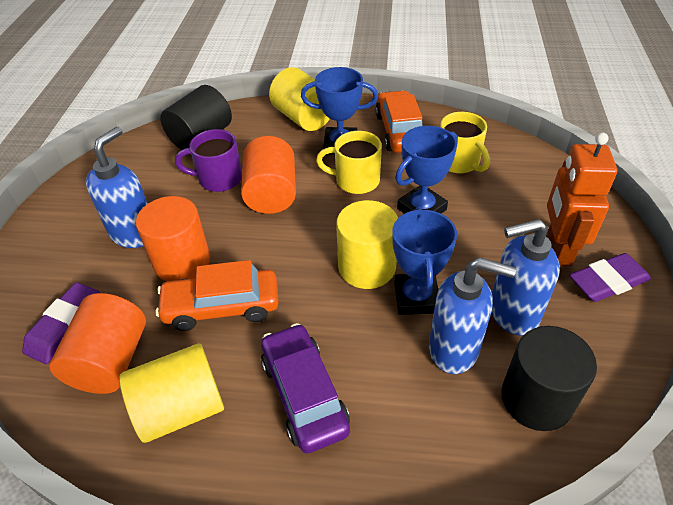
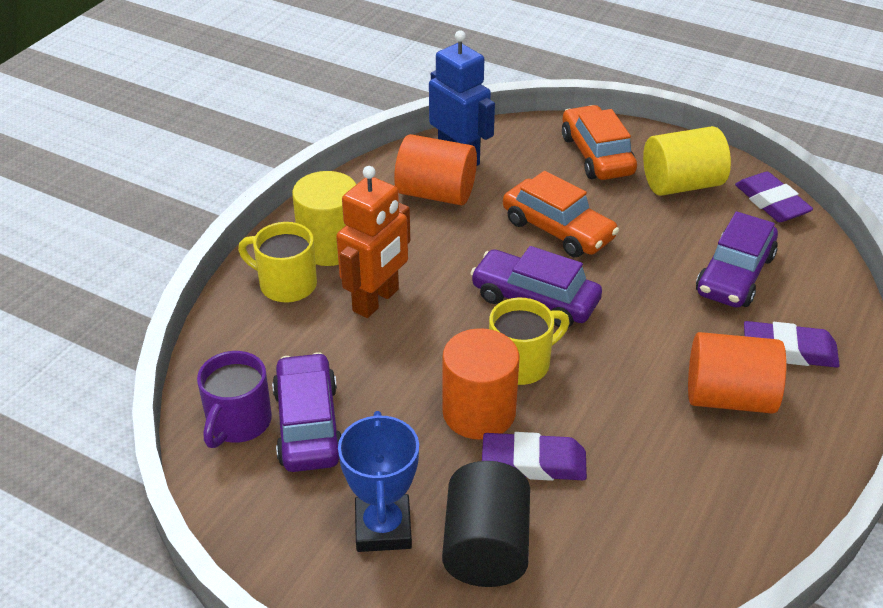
black cylinder: 2 -> 1
blue robot: 0 -> 1
blue soap dispenser: 3 -> 0
blue trophy: 3 -> 1
purple car: 1 -> 3
purple eraser: 2 -> 3
yellow cylinder: 3 -> 2

